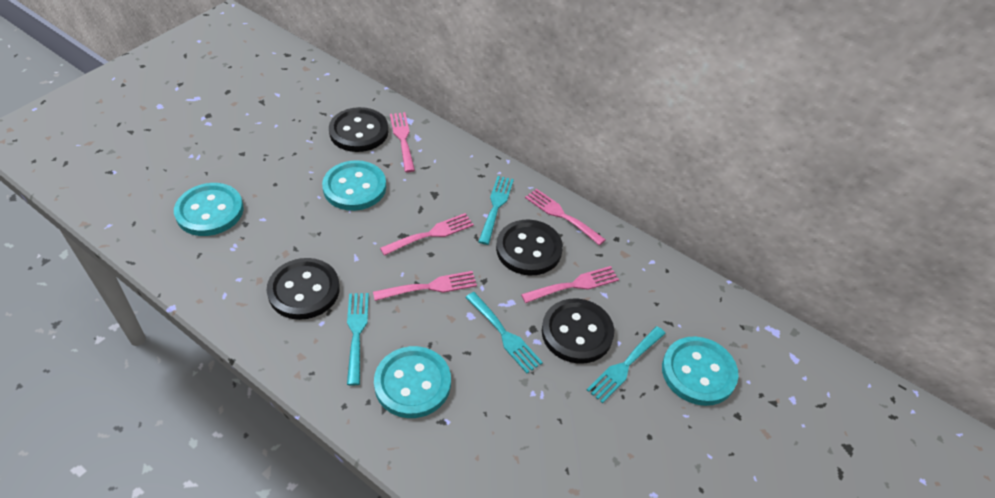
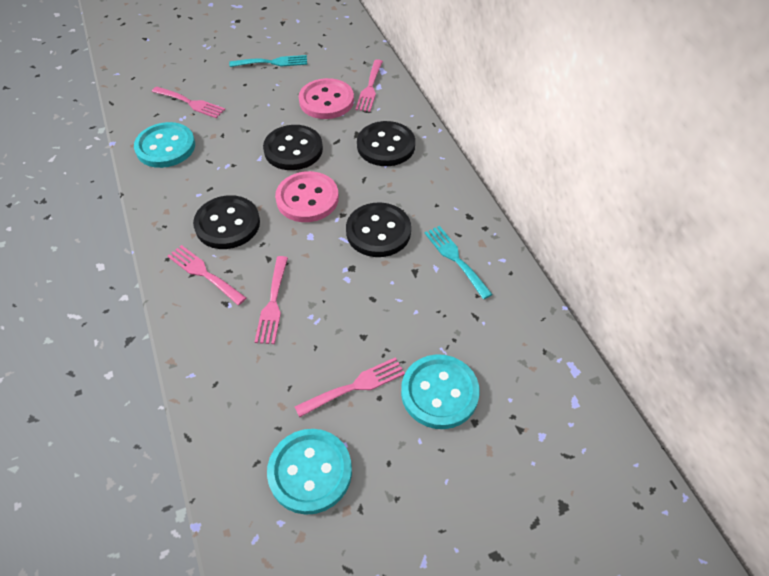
pink button: 0 -> 2
turquoise button: 4 -> 3
turquoise fork: 4 -> 2

